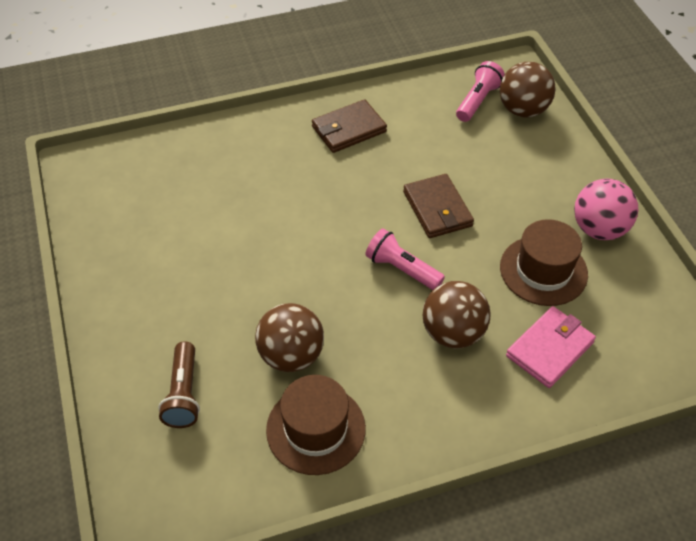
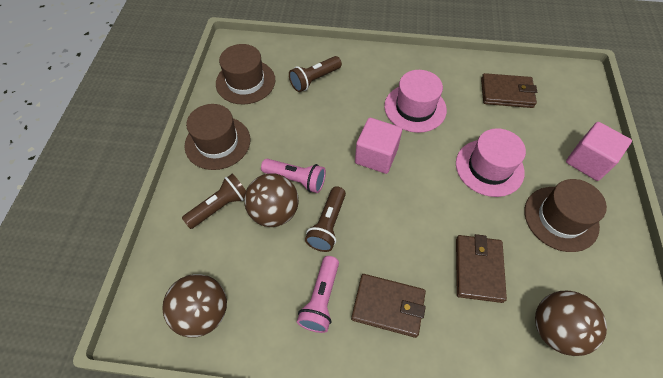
brown flashlight: 1 -> 3
brown hat: 2 -> 3
brown wallet: 2 -> 3
pink ball: 1 -> 0
pink cube: 0 -> 2
pink hat: 0 -> 2
pink wallet: 1 -> 0

